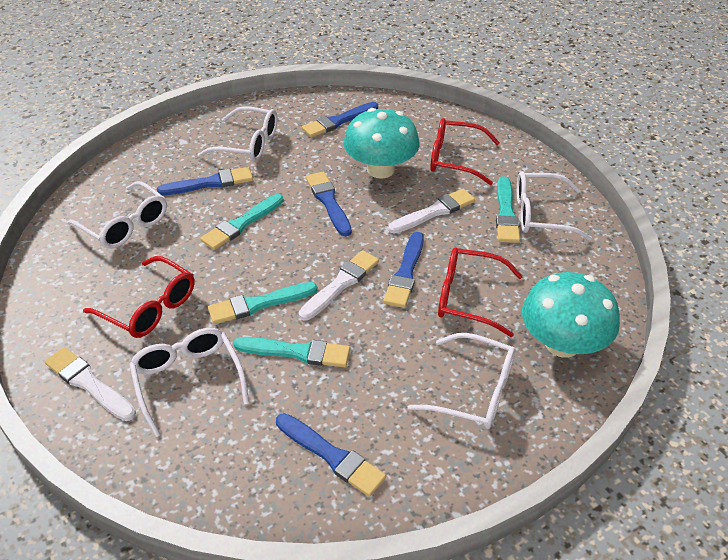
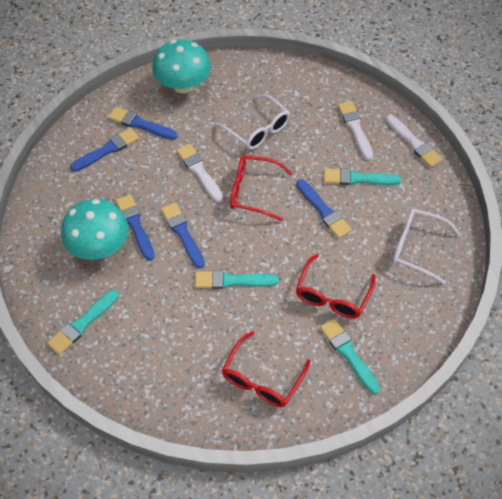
white glasses: 5 -> 2

